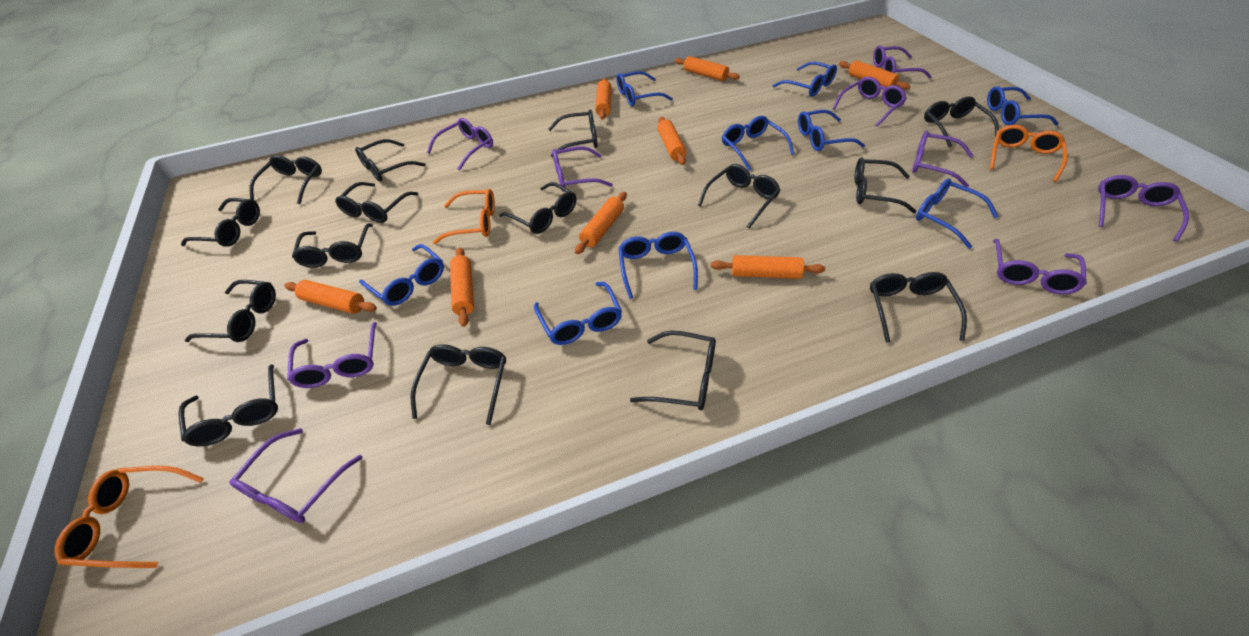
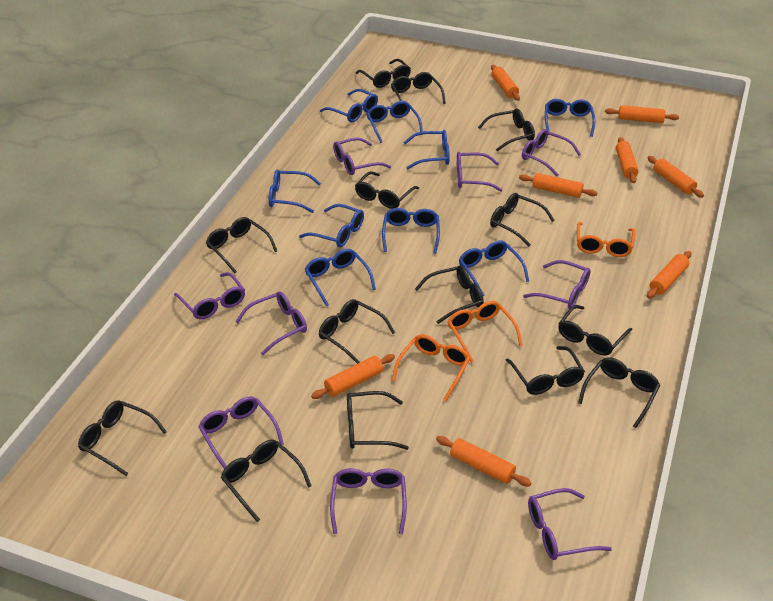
black glasses: 15 -> 14

